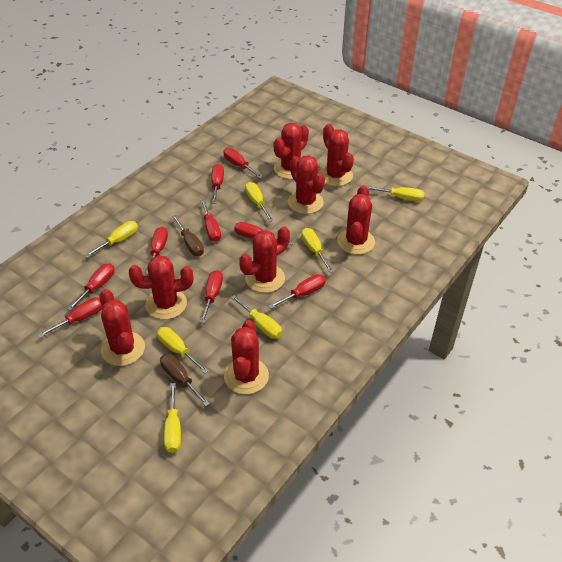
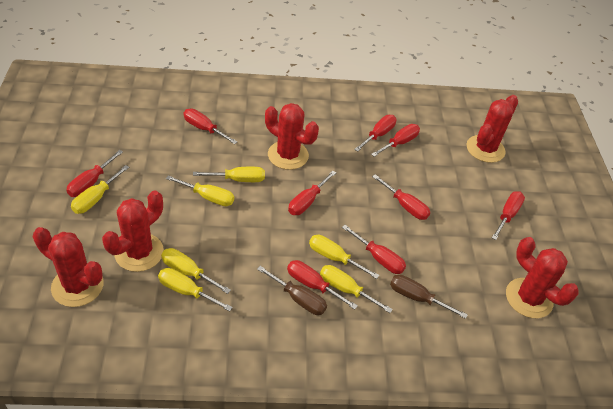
red cactus: 8 -> 5

